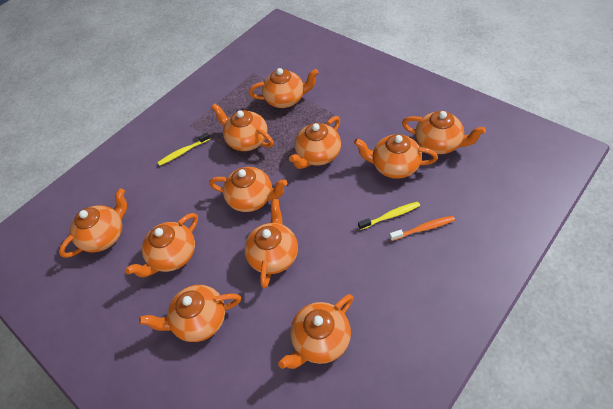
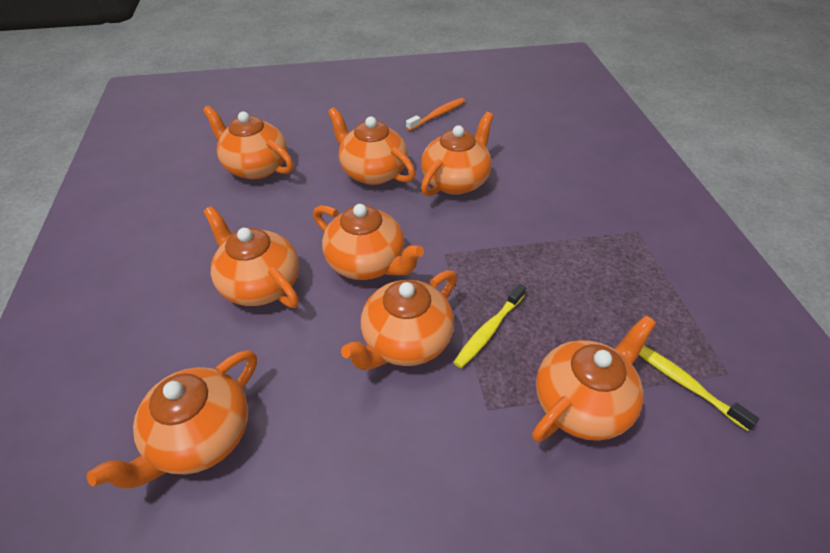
orange teapot: 11 -> 8

